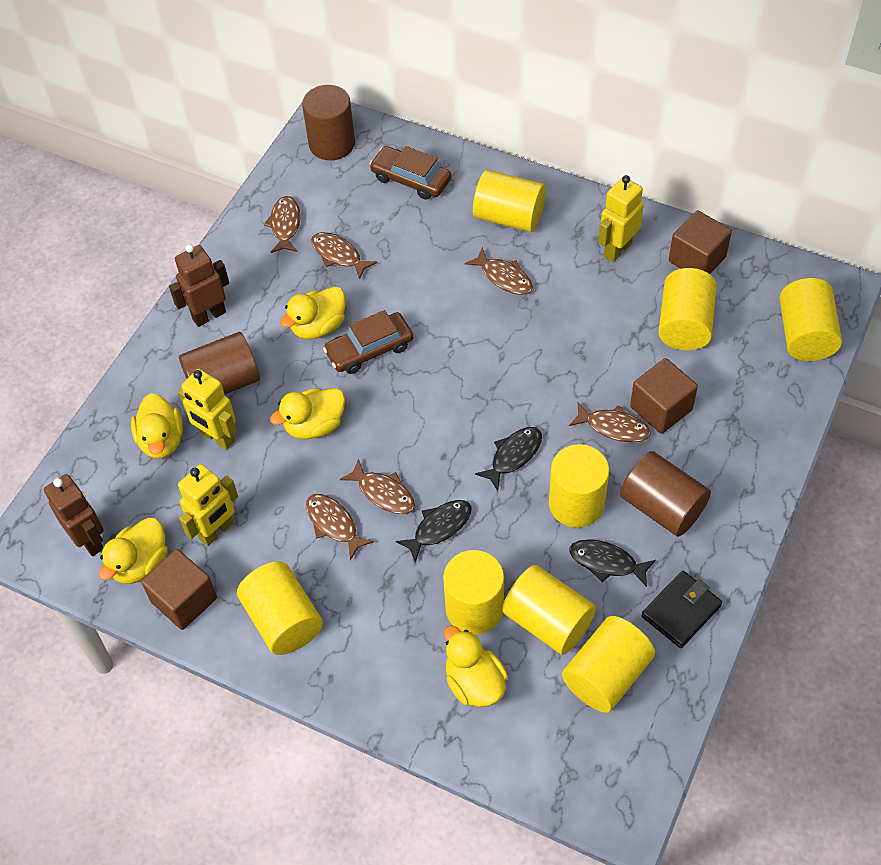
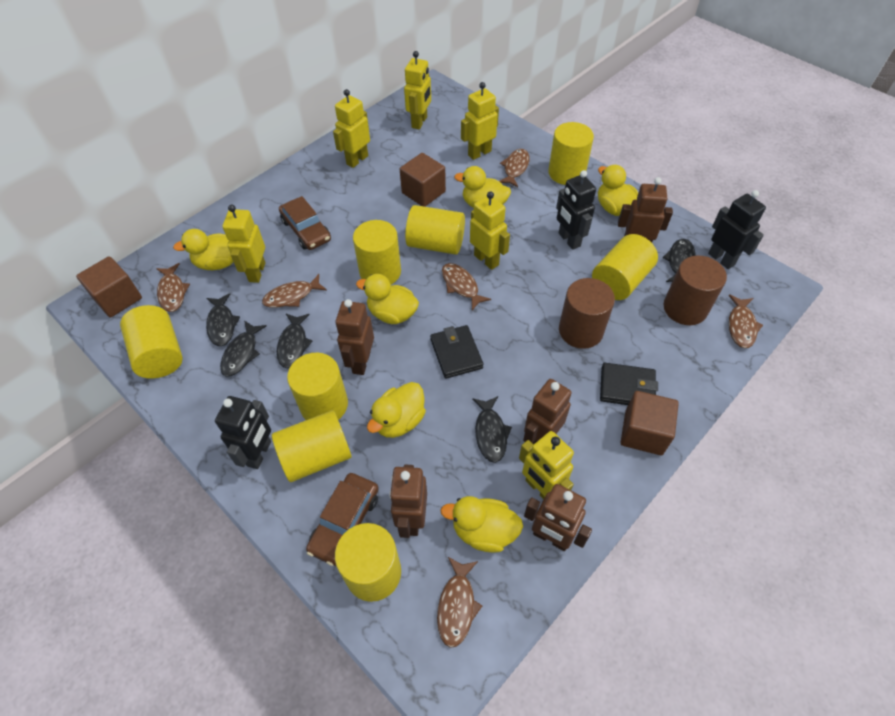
black fish: 3 -> 5
black robot: 0 -> 3
black wallet: 1 -> 2
brown cylinder: 3 -> 2
brown robot: 2 -> 5
yellow duck: 5 -> 6
yellow robot: 3 -> 6

